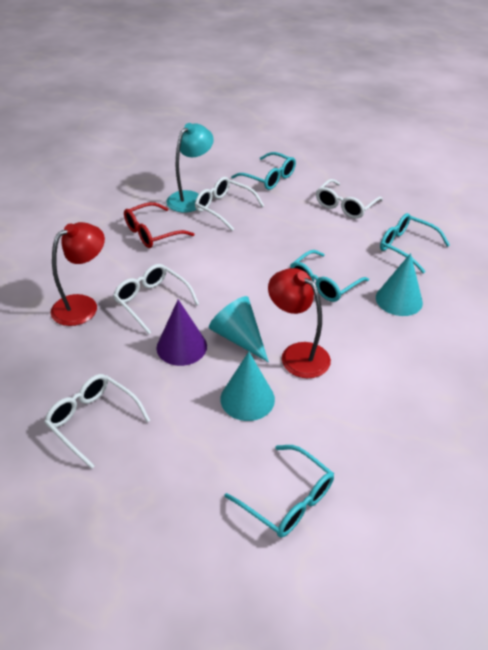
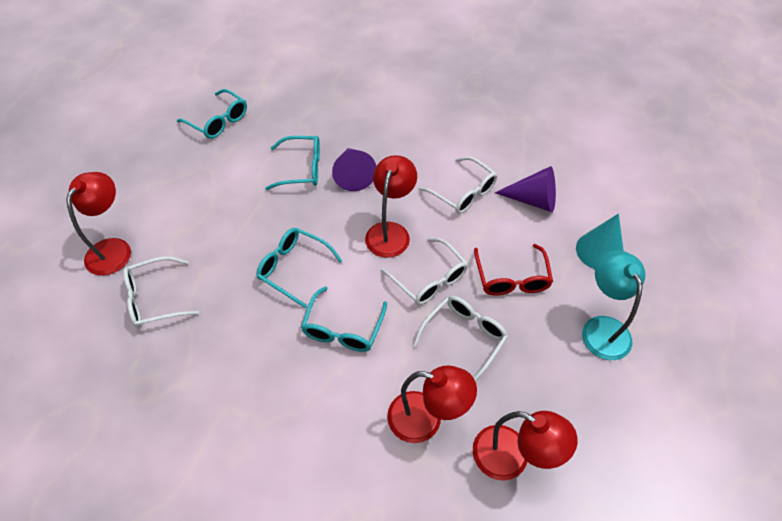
purple cone: 1 -> 2
red lamp: 2 -> 4
turquoise cone: 3 -> 1

